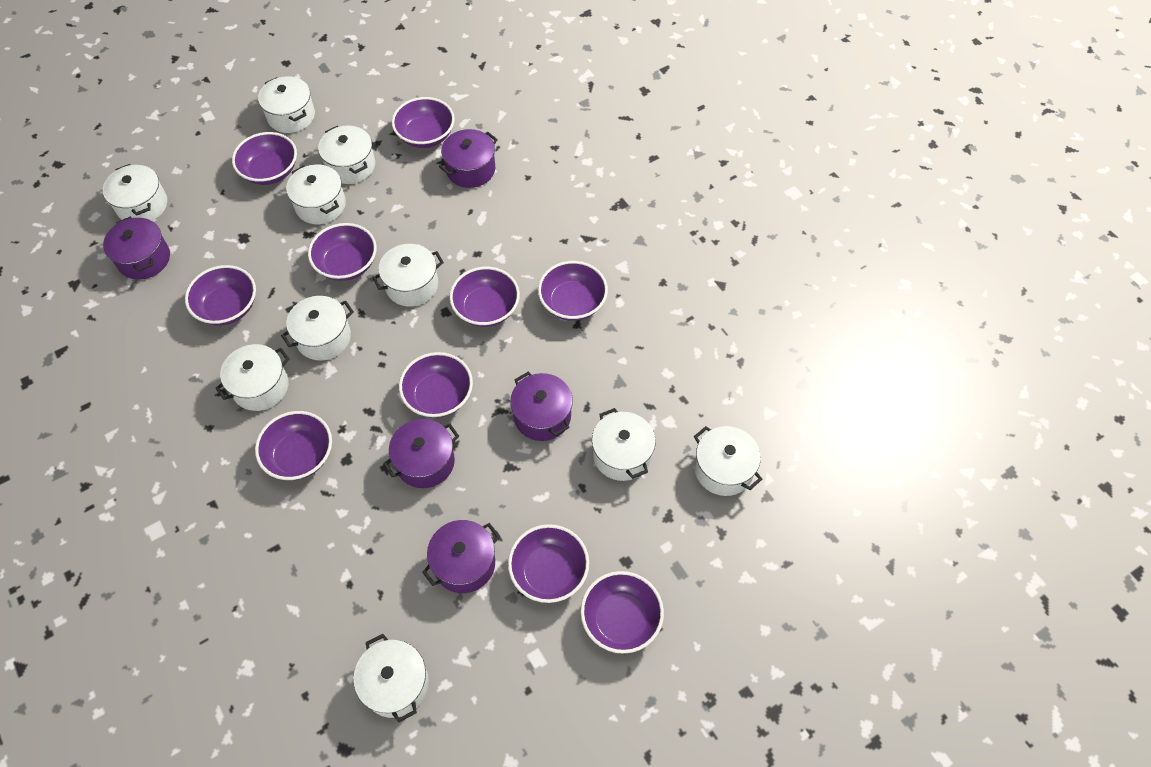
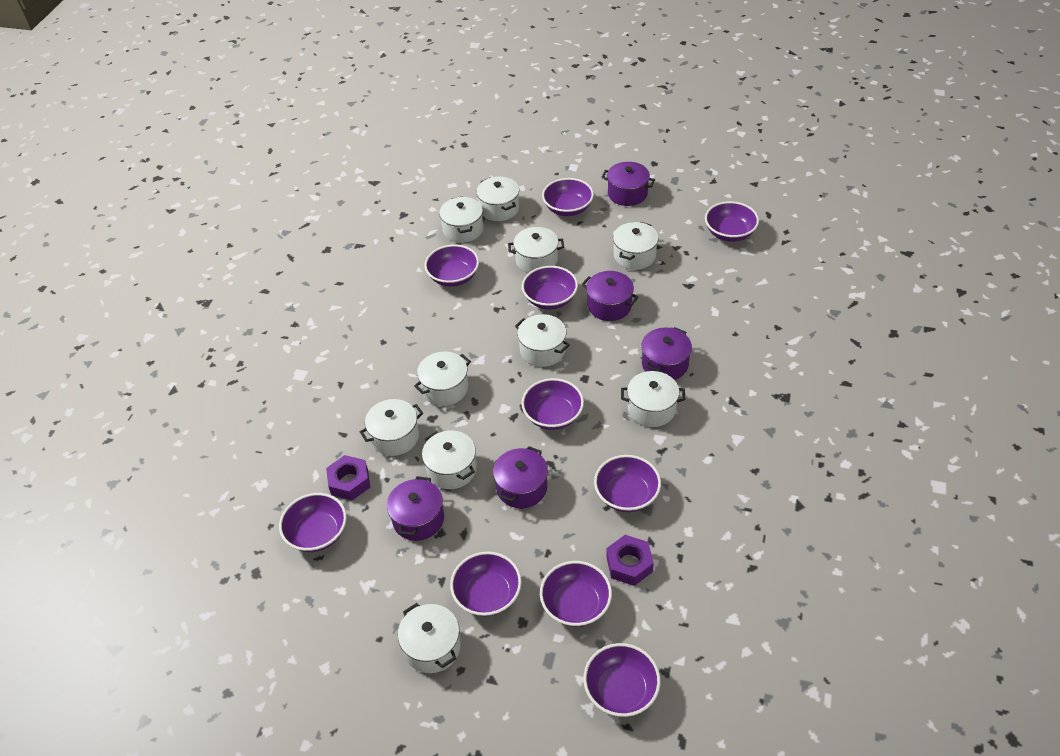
purple nut: 0 -> 2

